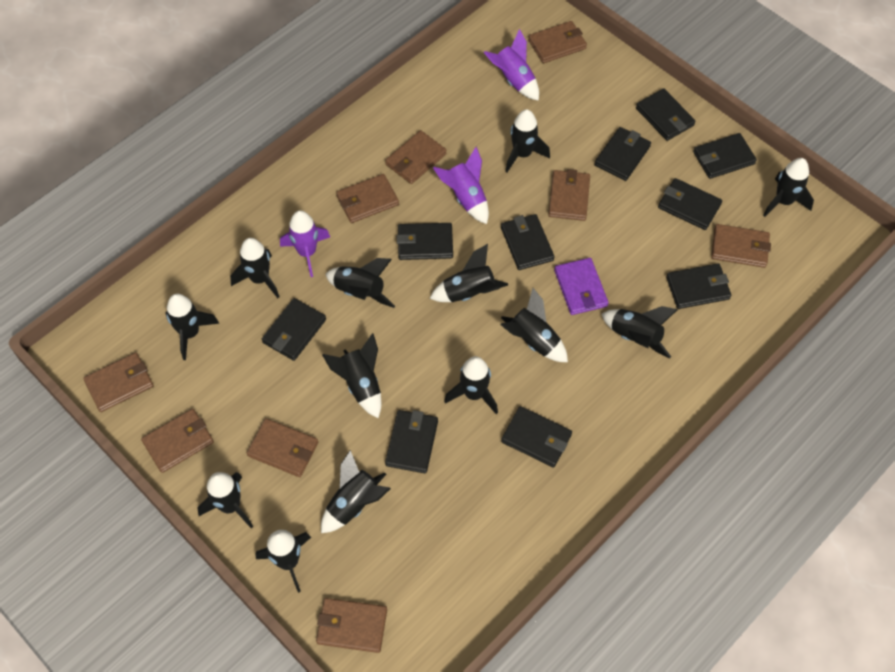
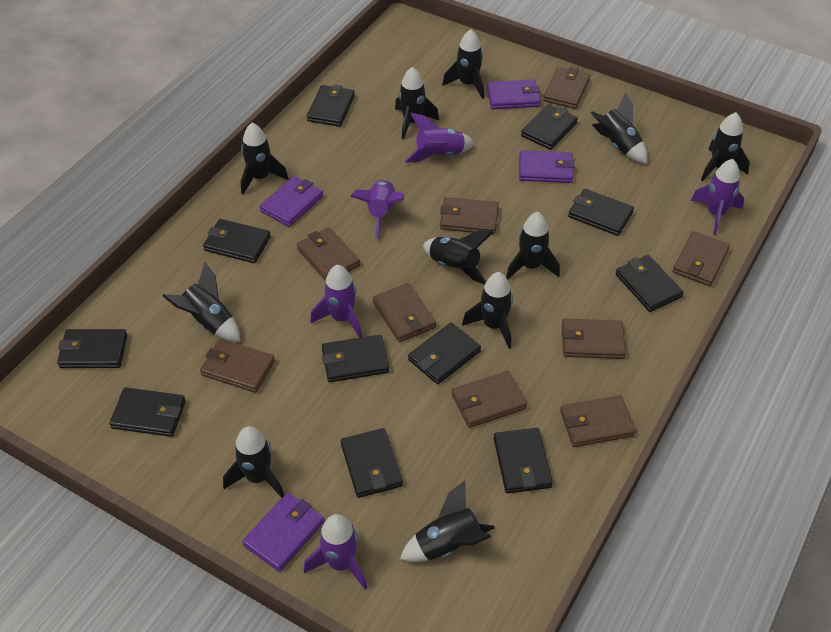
black rocket: 13 -> 11
black wallet: 10 -> 11
purple rocket: 3 -> 5
purple wallet: 1 -> 4

